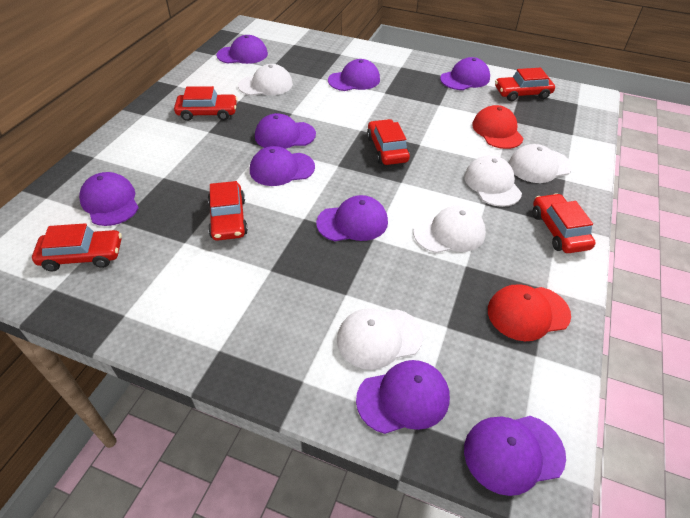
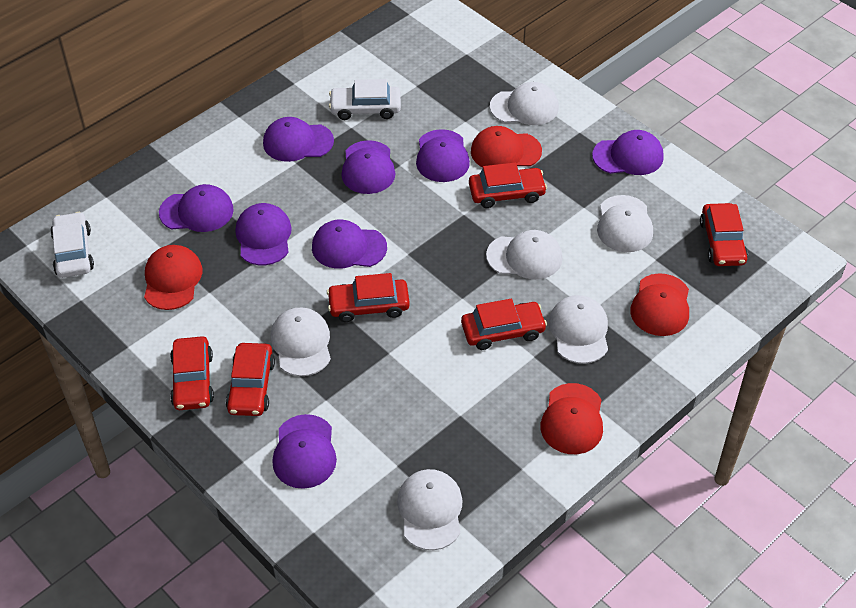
purple cap: 9 -> 8
red cap: 2 -> 4
white cap: 5 -> 6
white car: 0 -> 2

